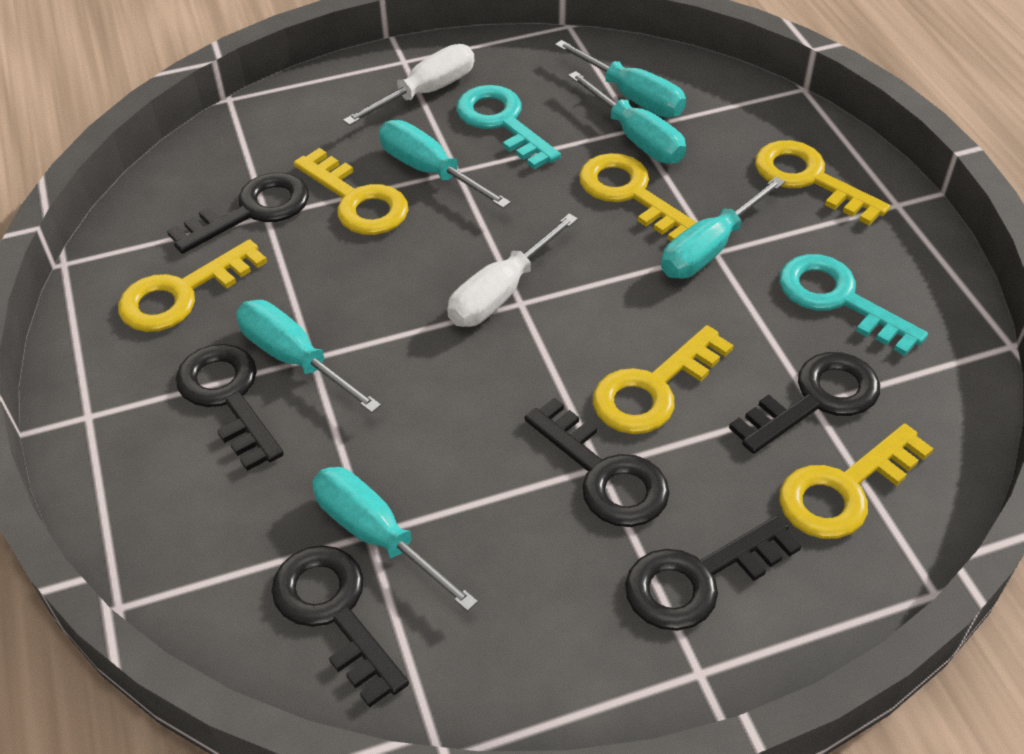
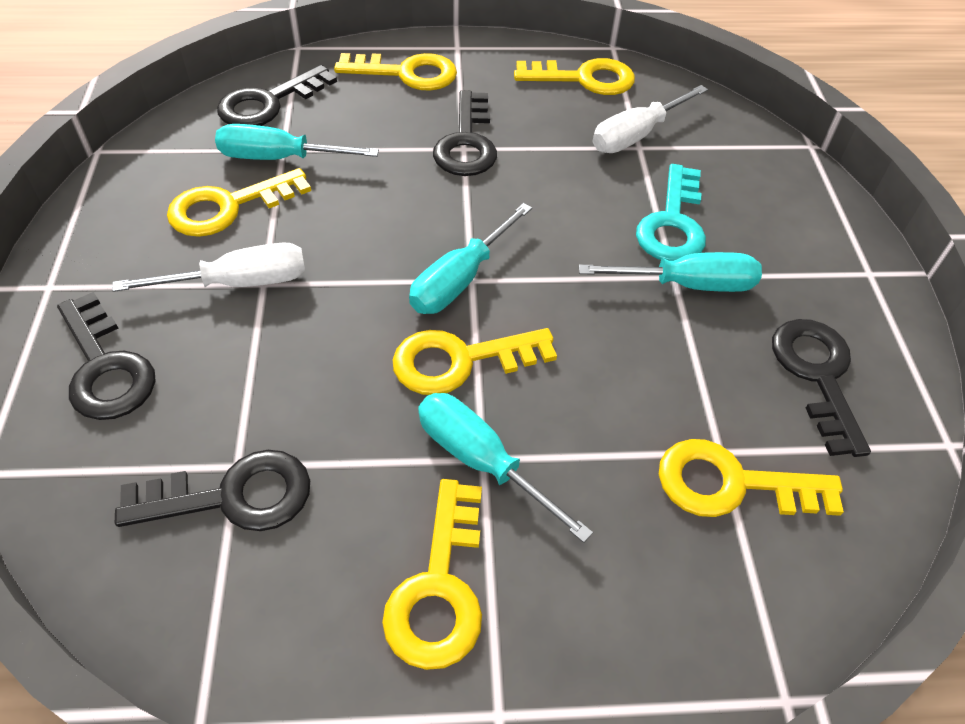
black key: 6 -> 5
turquoise key: 2 -> 1
turquoise screwdriver: 6 -> 4

